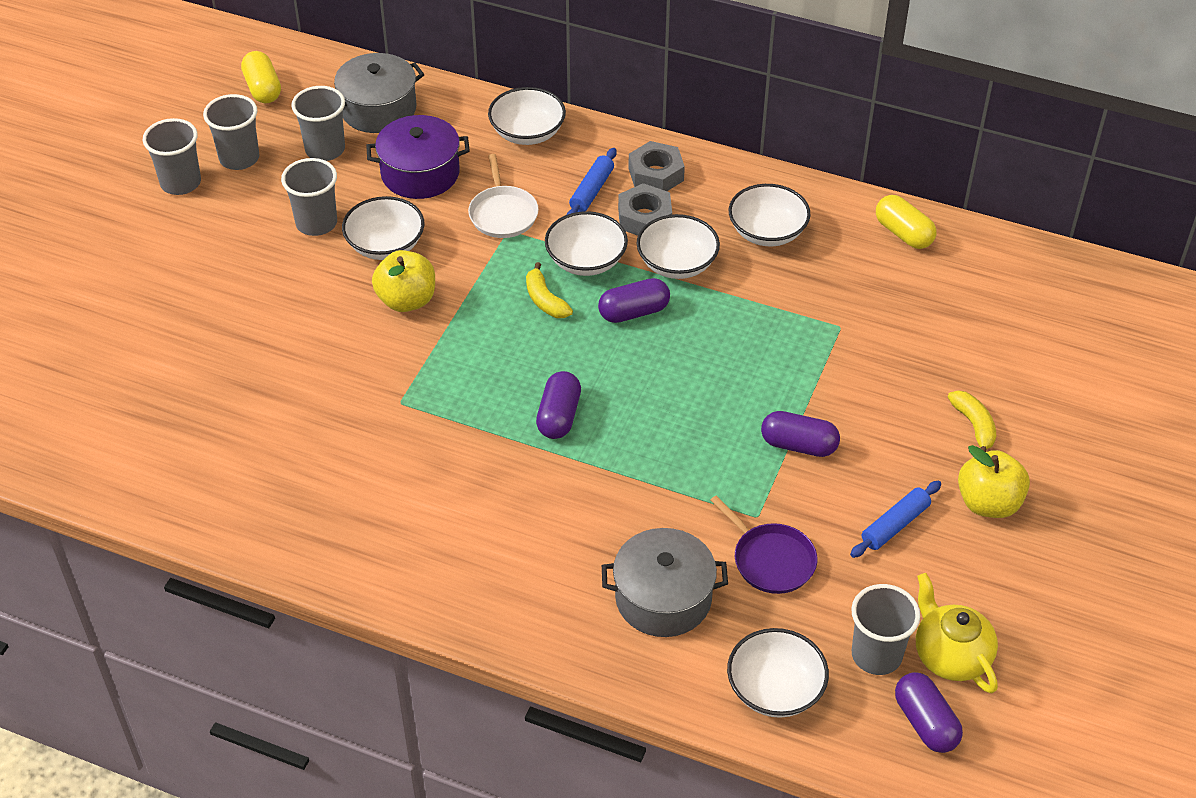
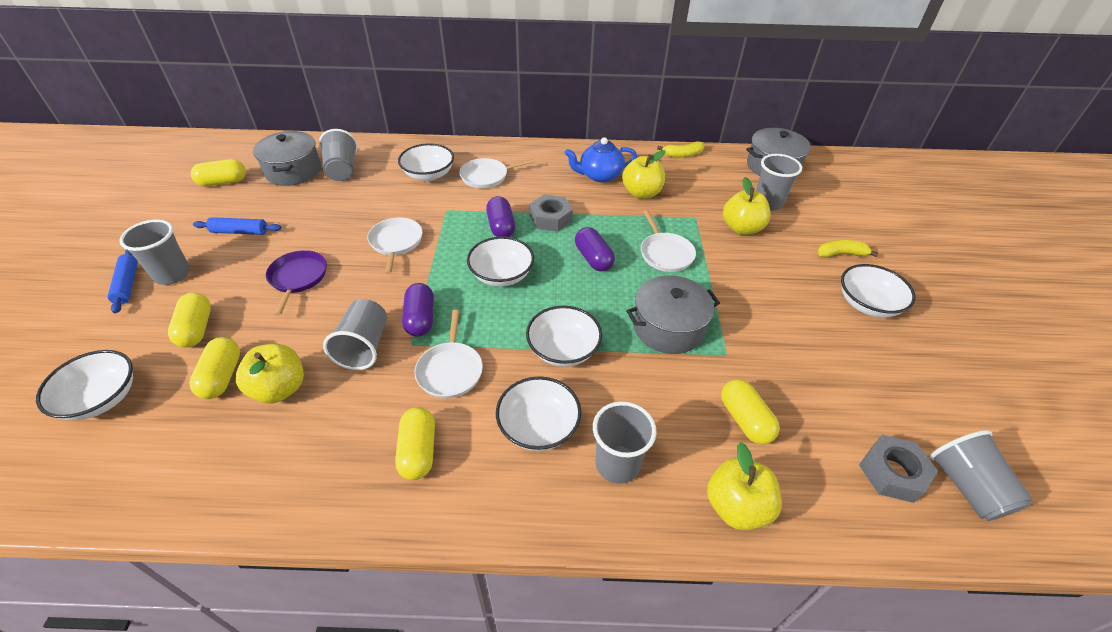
blue teapot: 0 -> 1
grey cup: 5 -> 6
grey pot: 2 -> 3
purple capsule: 4 -> 3
purple pot: 1 -> 0
white pan: 1 -> 4
yellow apple: 2 -> 4
yellow capsule: 2 -> 5
yellow teapot: 1 -> 0

